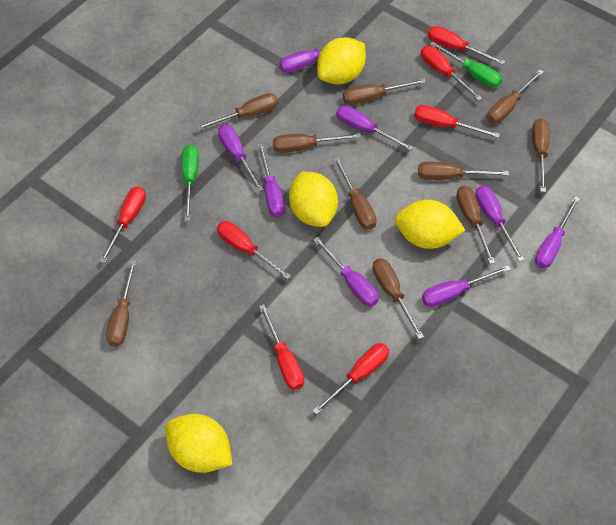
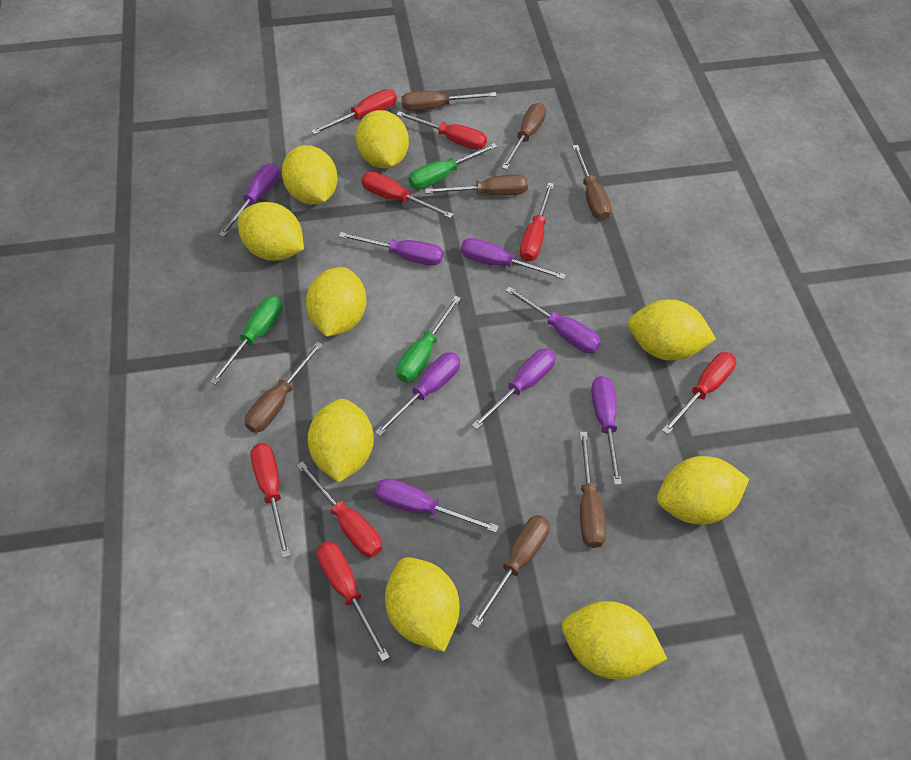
brown screwdriver: 10 -> 7
green screwdriver: 2 -> 3
red screwdriver: 7 -> 8
yellow lemon: 4 -> 9

